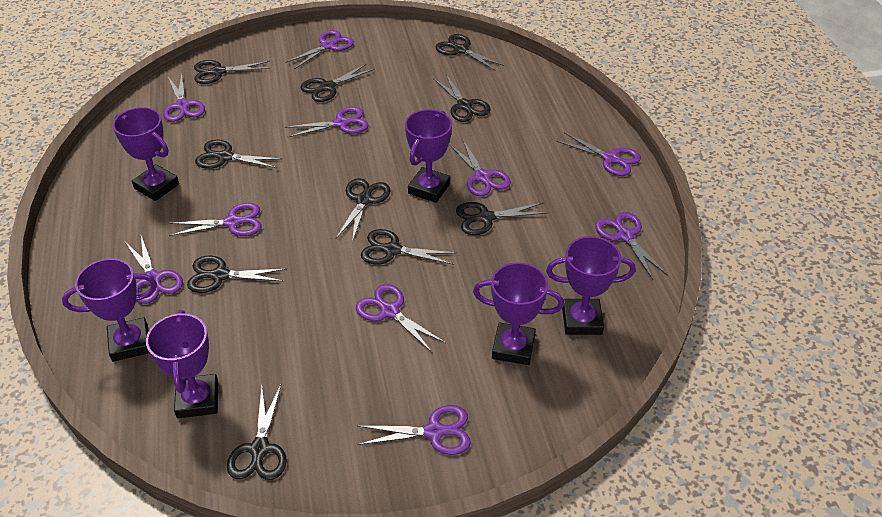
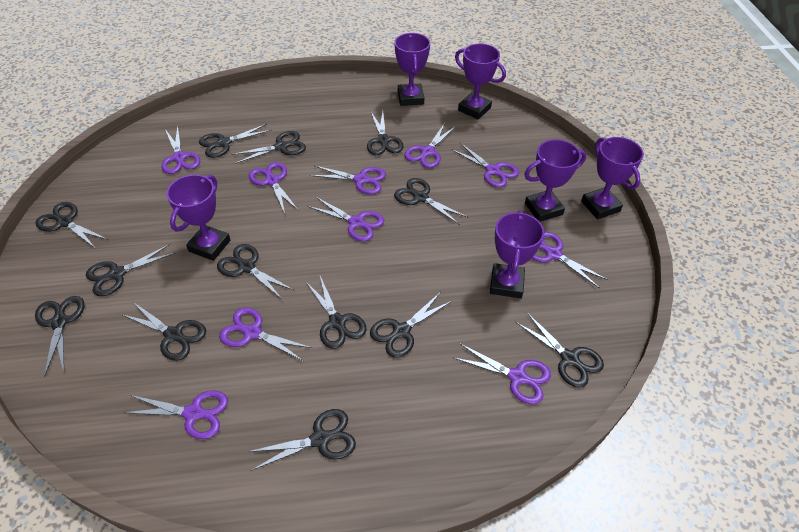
black scissors: 10 -> 13

